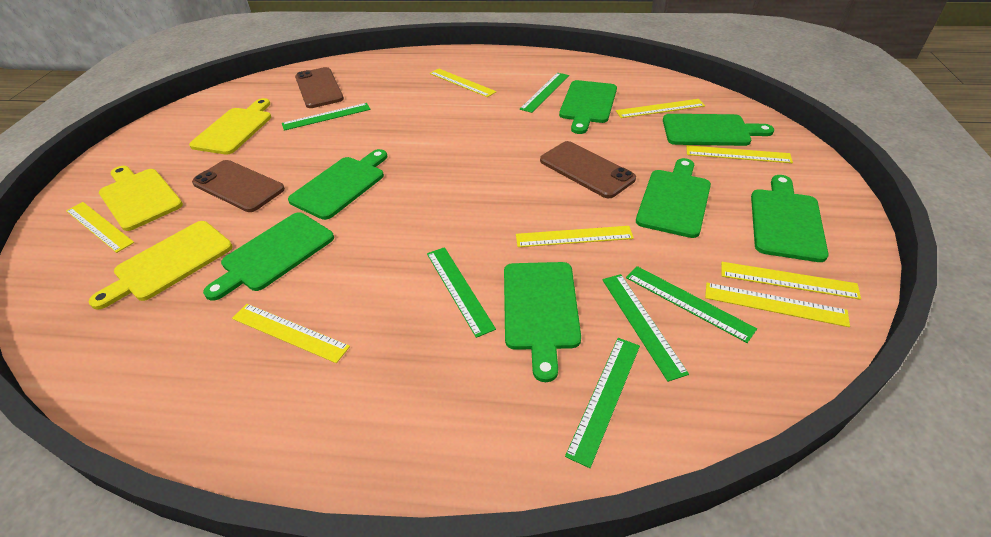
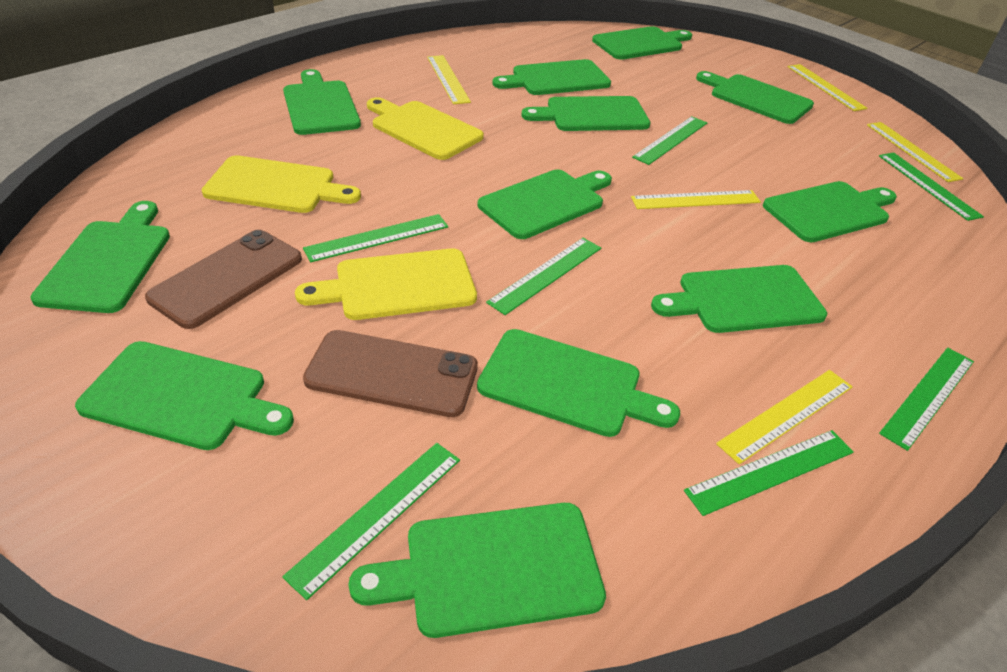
brown phone: 3 -> 2
green cutting board: 7 -> 12
green ruler: 6 -> 7
yellow ruler: 8 -> 5

